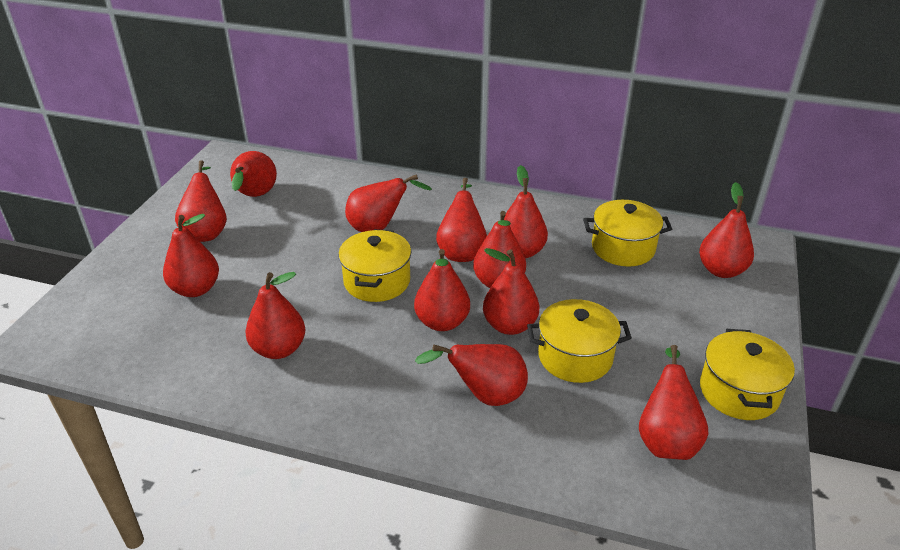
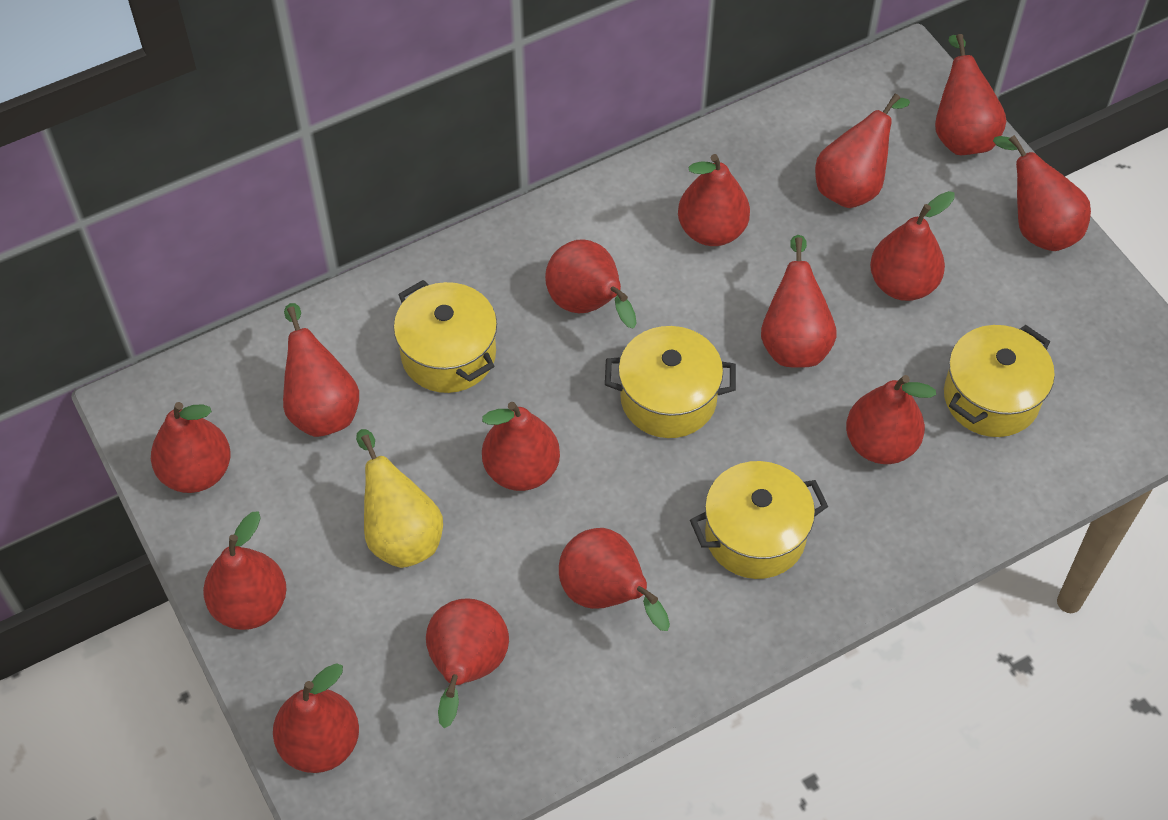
red pear: 13 -> 15
yellow pear: 0 -> 1

